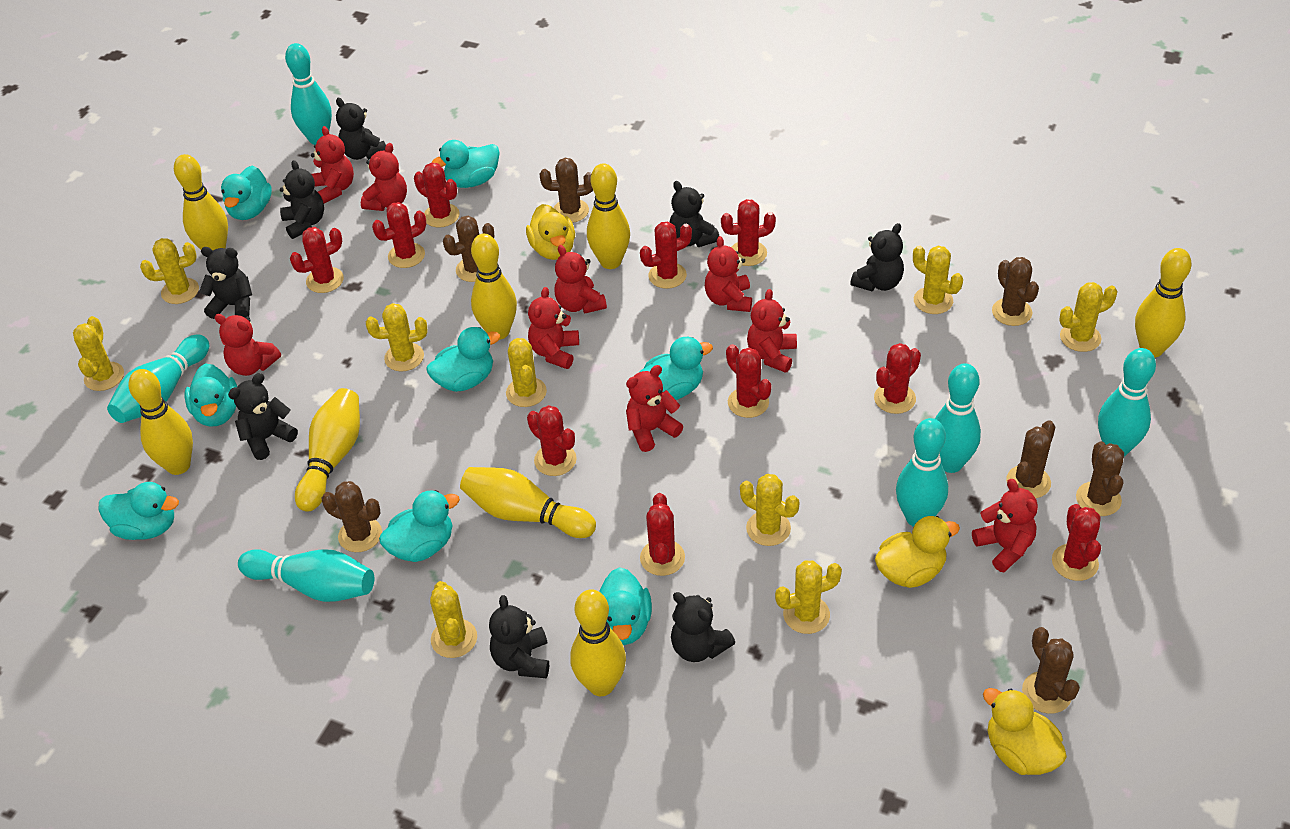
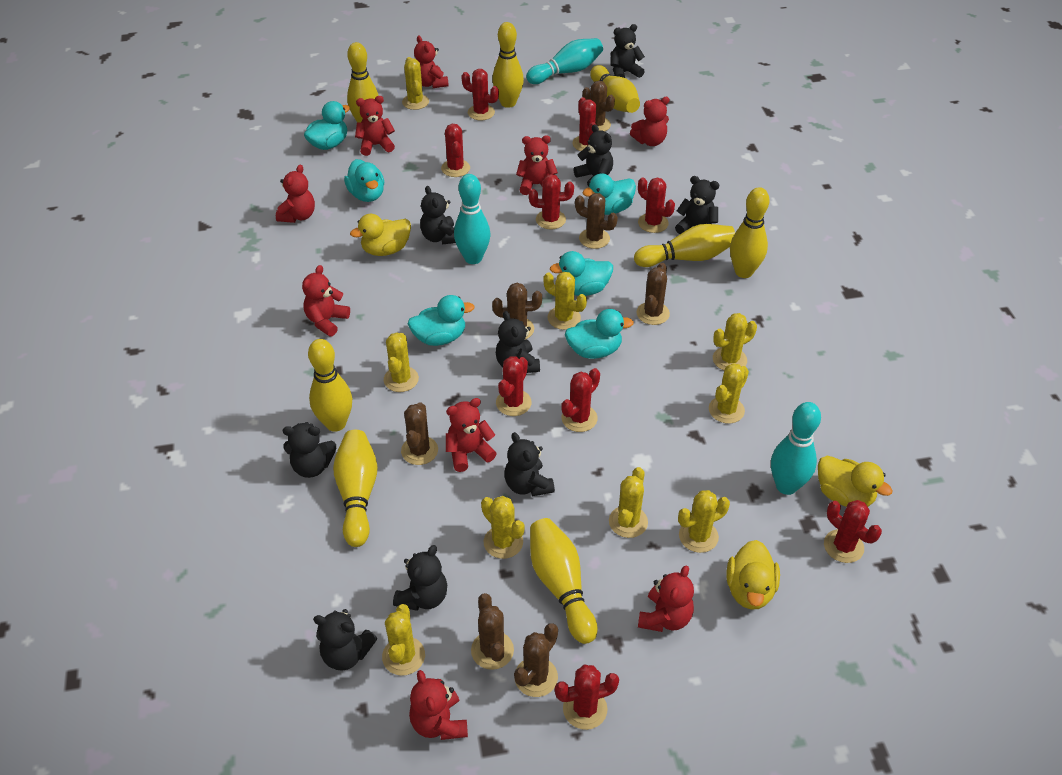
black teddy bear: 8 -> 9
red cactus: 10 -> 9
turquoise bowling pin: 6 -> 3
turquoise duck: 8 -> 6

